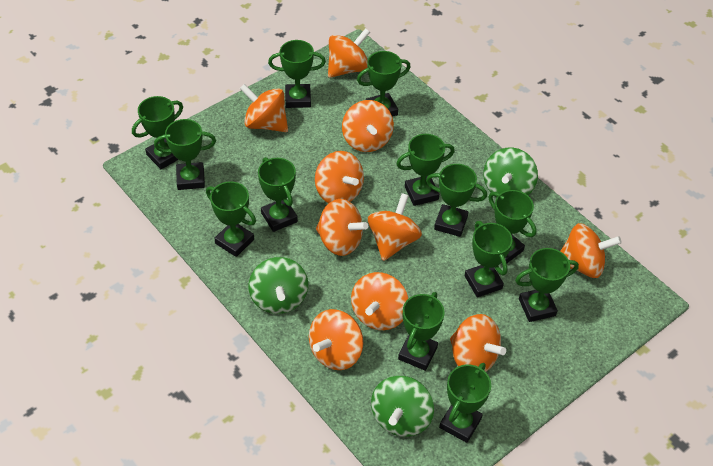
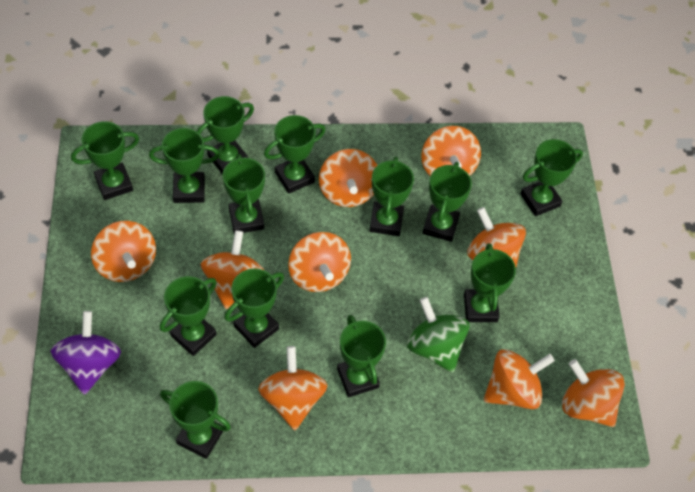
green spinning top: 3 -> 1
orange spinning top: 10 -> 9
purple spinning top: 0 -> 1

